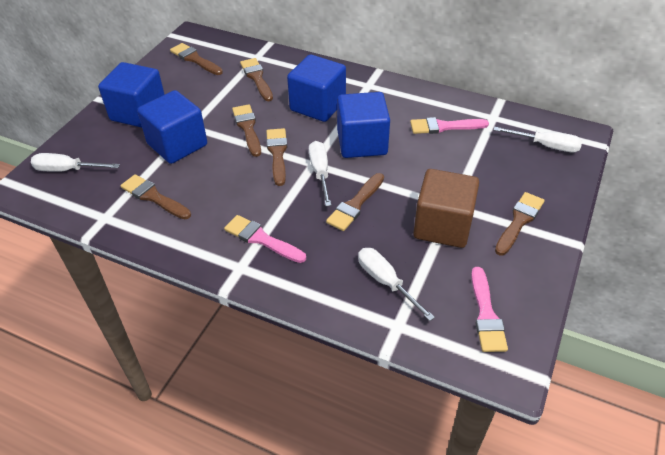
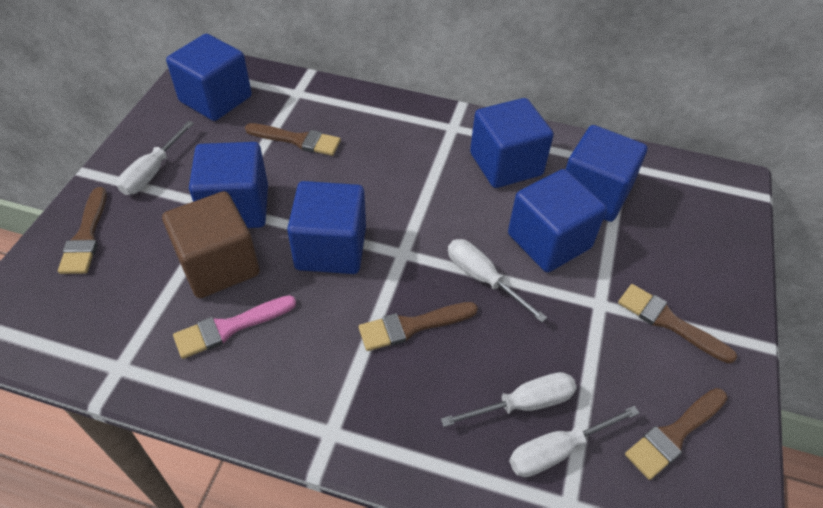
blue cube: 4 -> 6
brown brush: 7 -> 5
pink brush: 3 -> 1

